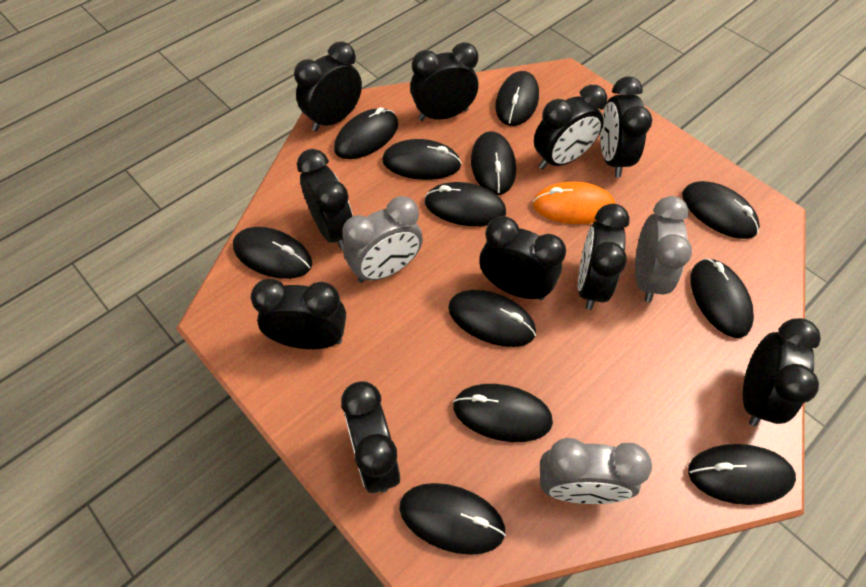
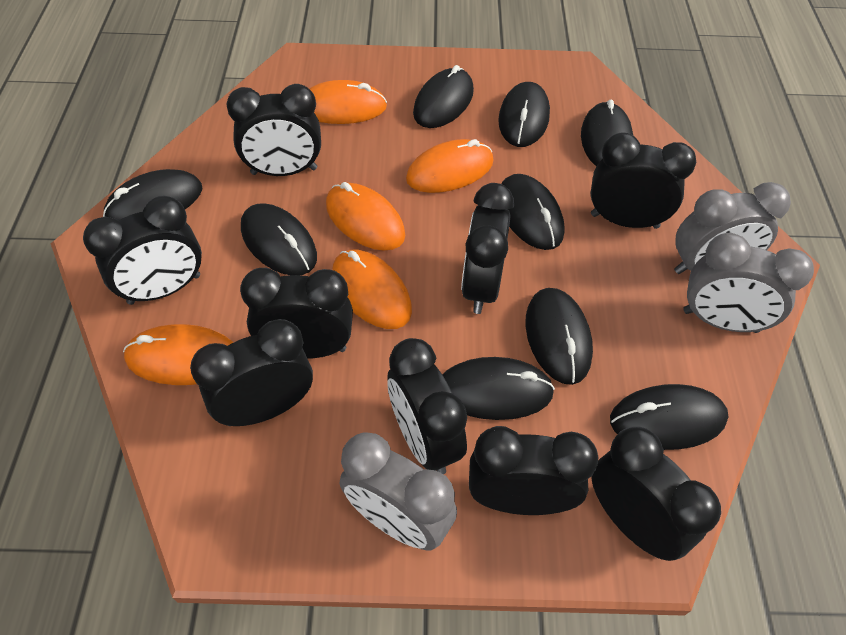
black clock: 10 -> 9
black mouse: 12 -> 9
orange mouse: 1 -> 5

